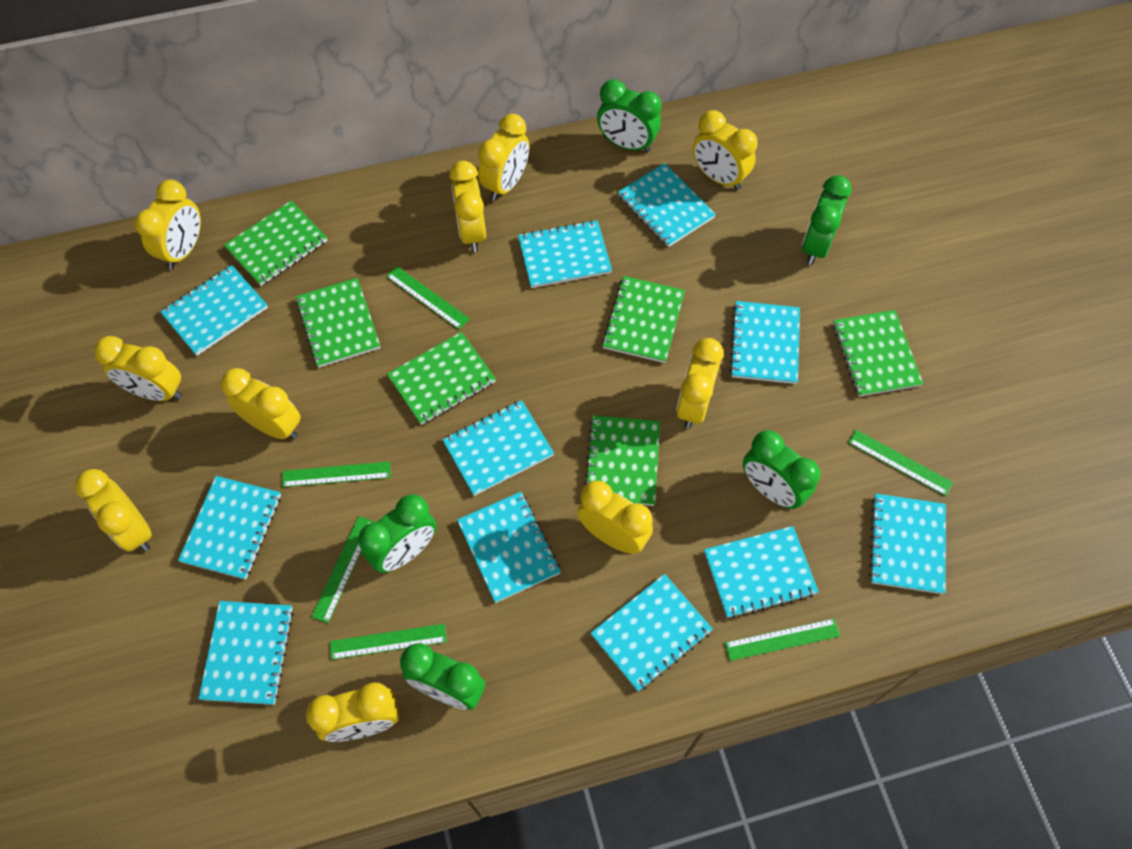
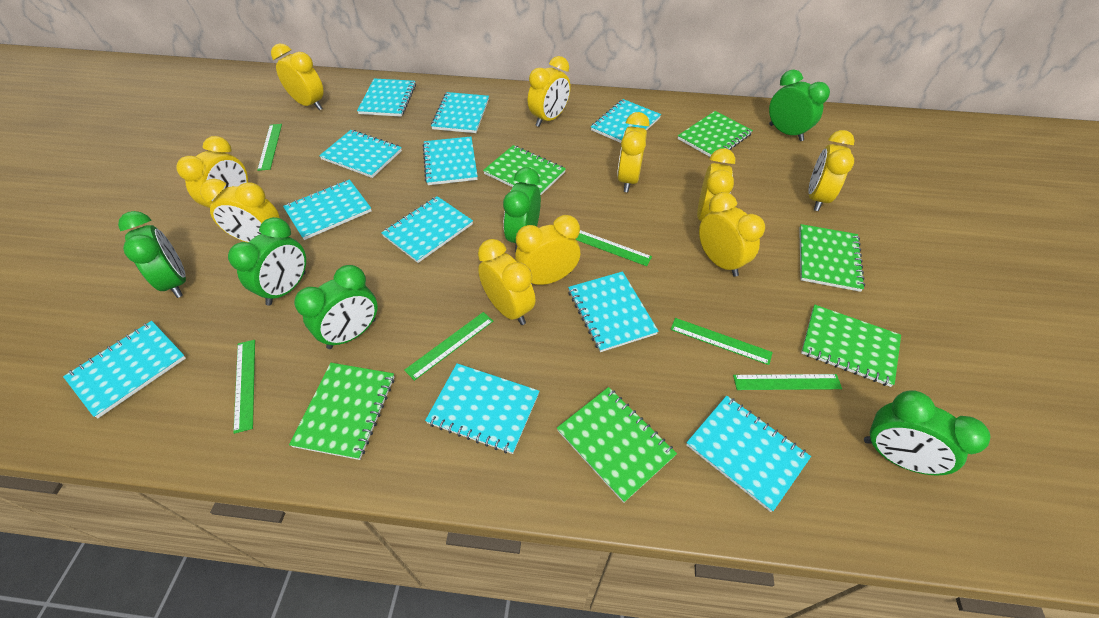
green clock: 5 -> 6

